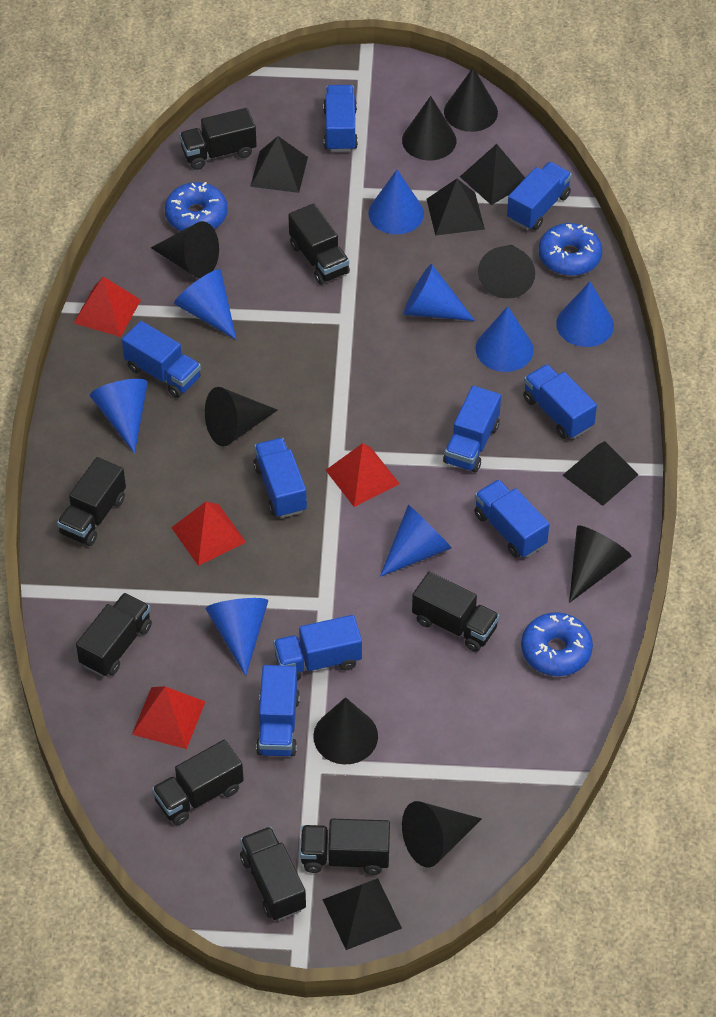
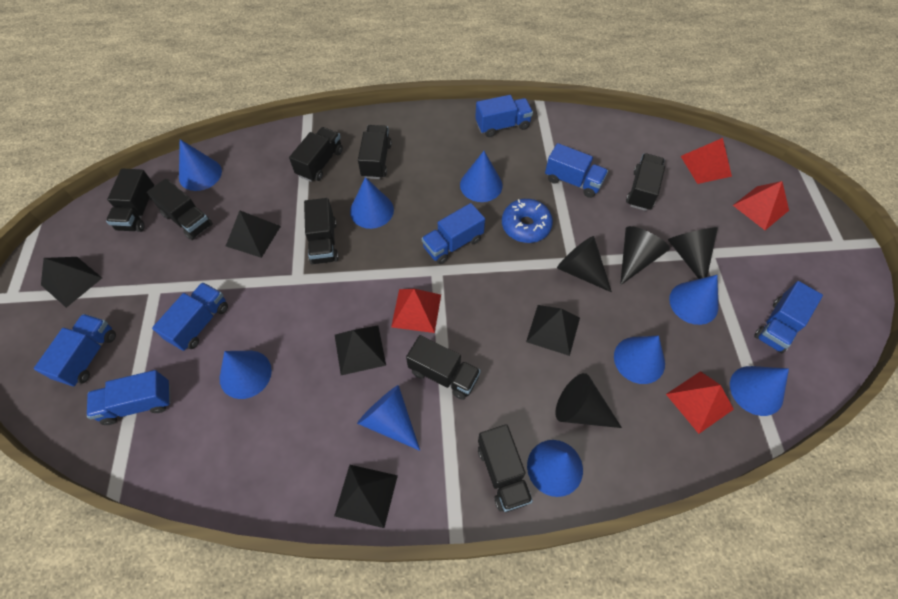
black cone: 8 -> 4
blue cone: 8 -> 9
blue donut: 3 -> 1
blue truck: 9 -> 7

